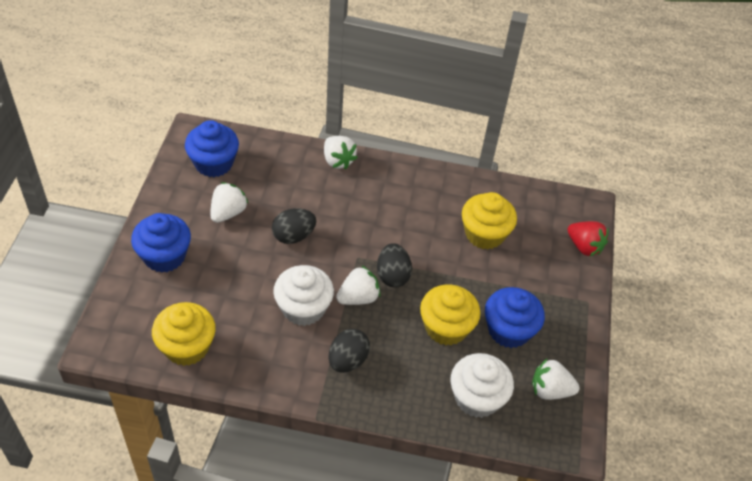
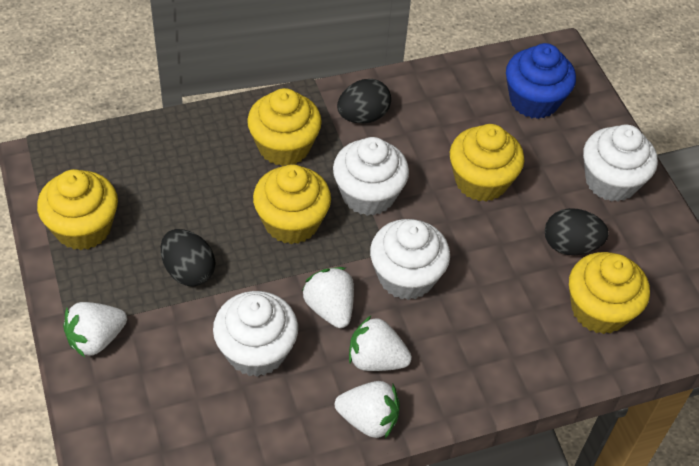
blue cupcake: 3 -> 1
red strawberry: 1 -> 0
white cupcake: 2 -> 4
yellow cupcake: 3 -> 5

